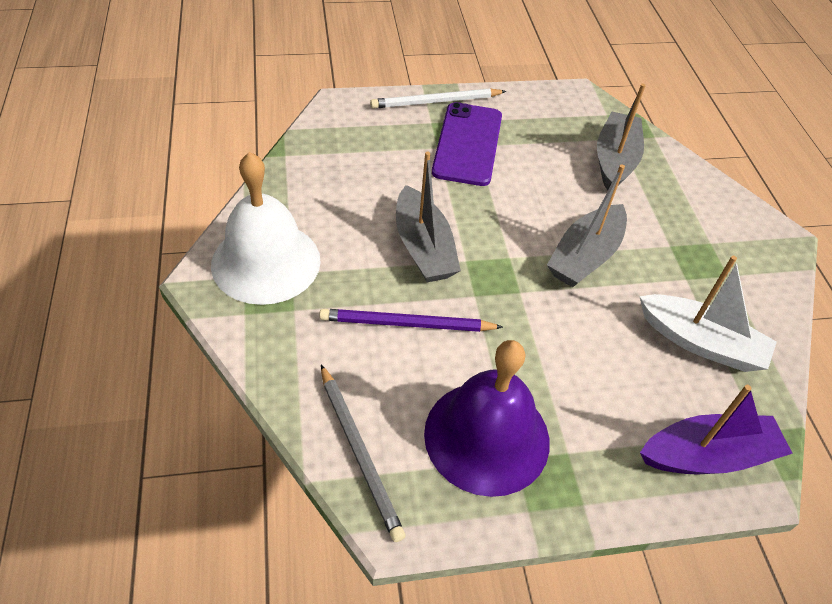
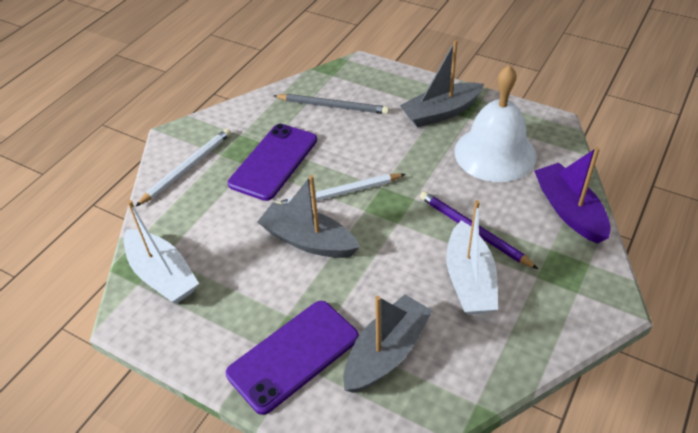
purple bell: 1 -> 0
purple phone: 1 -> 2
white boat: 1 -> 2
white pencil: 1 -> 2

